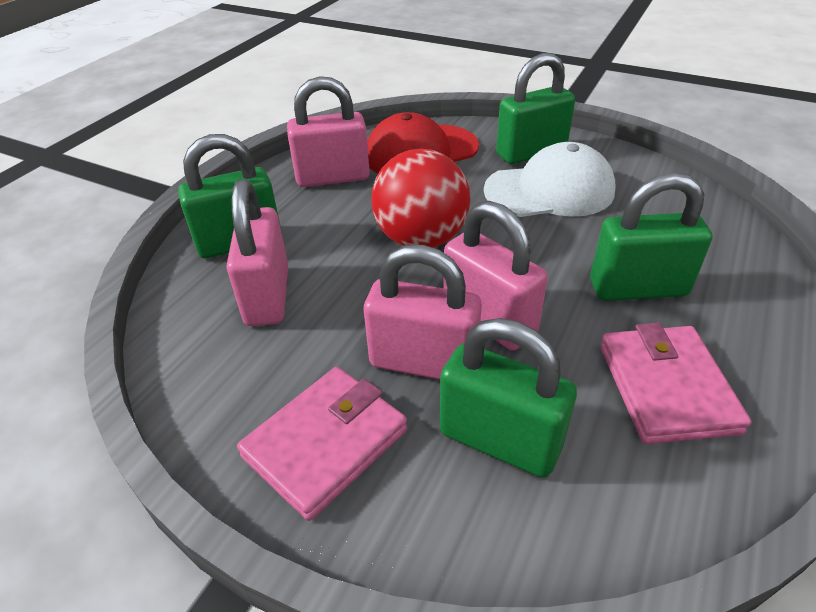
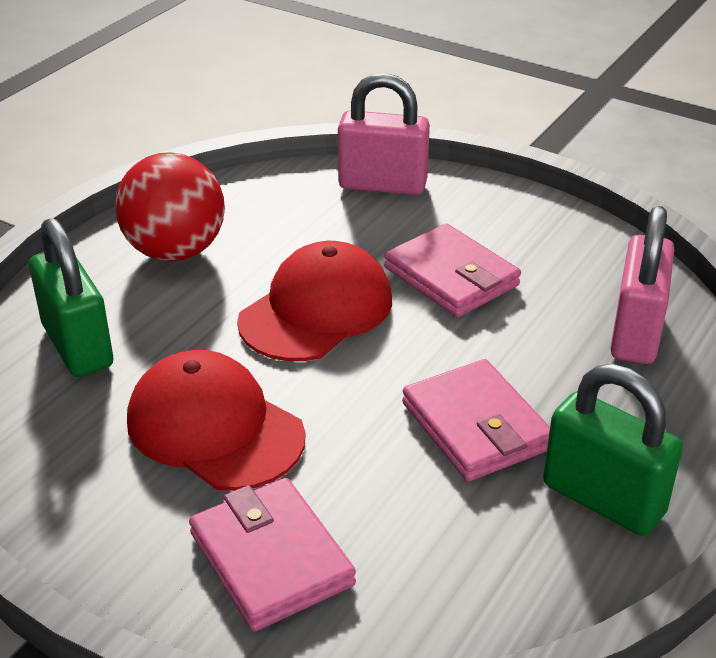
green padlock: 4 -> 2
pink padlock: 4 -> 2
pink wallet: 2 -> 3
red cap: 1 -> 2
white cap: 1 -> 0

